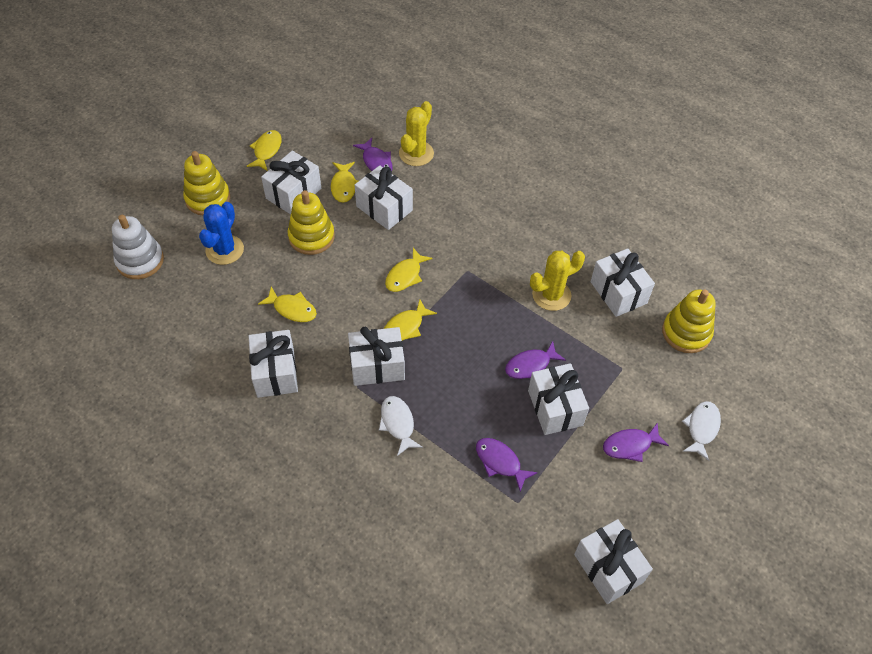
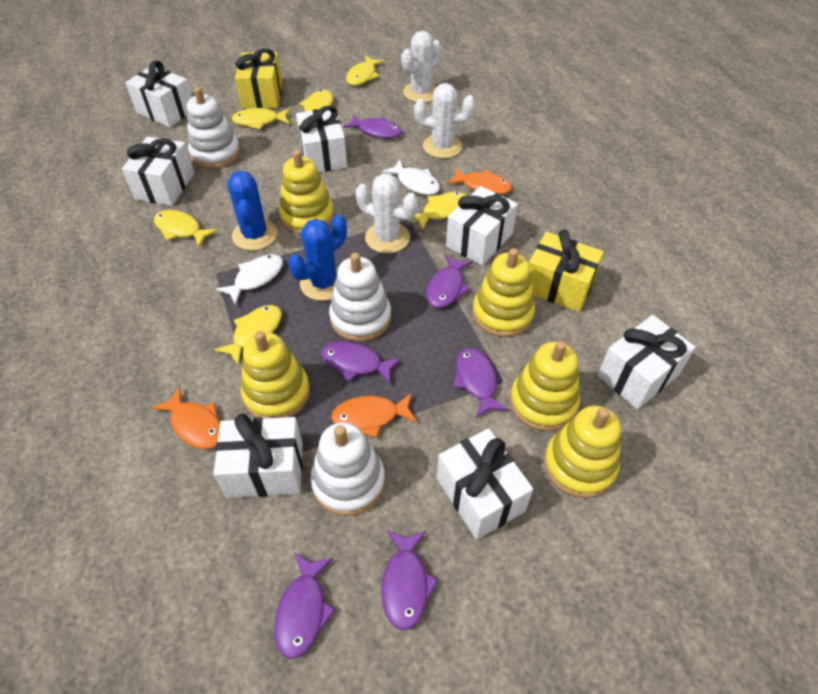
blue cactus: 1 -> 2
orange fish: 0 -> 3
purple fish: 4 -> 6
white cactus: 0 -> 3
white stacking toy: 1 -> 3
yellow cactus: 2 -> 0
yellow fish: 5 -> 6
yellow gift: 0 -> 2
yellow stacking toy: 3 -> 5

